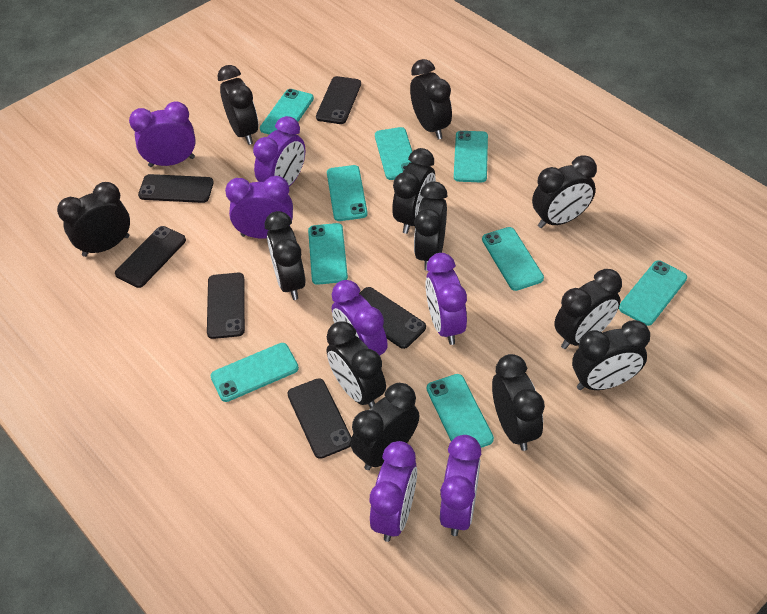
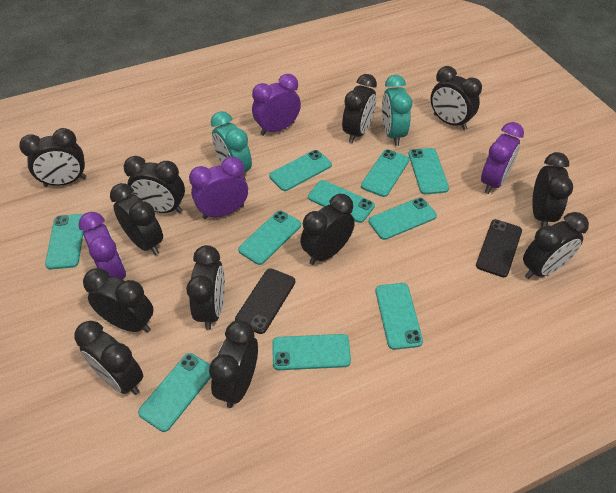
black phone: 6 -> 2
purple clock: 7 -> 4
turquoise clock: 0 -> 2
turquoise phone: 9 -> 10

